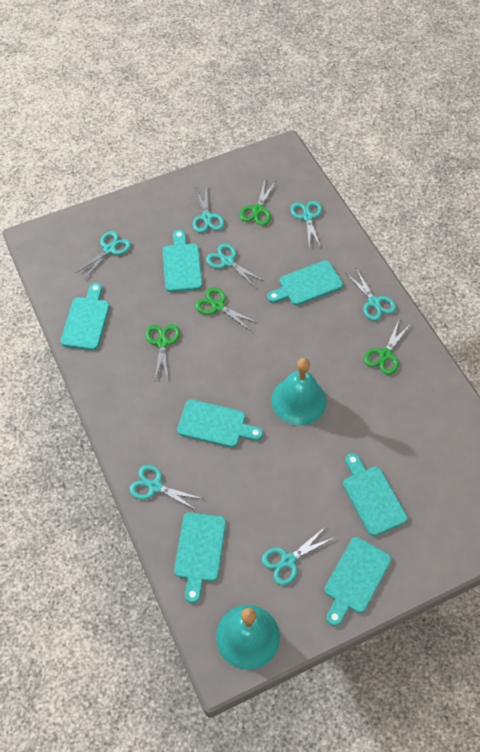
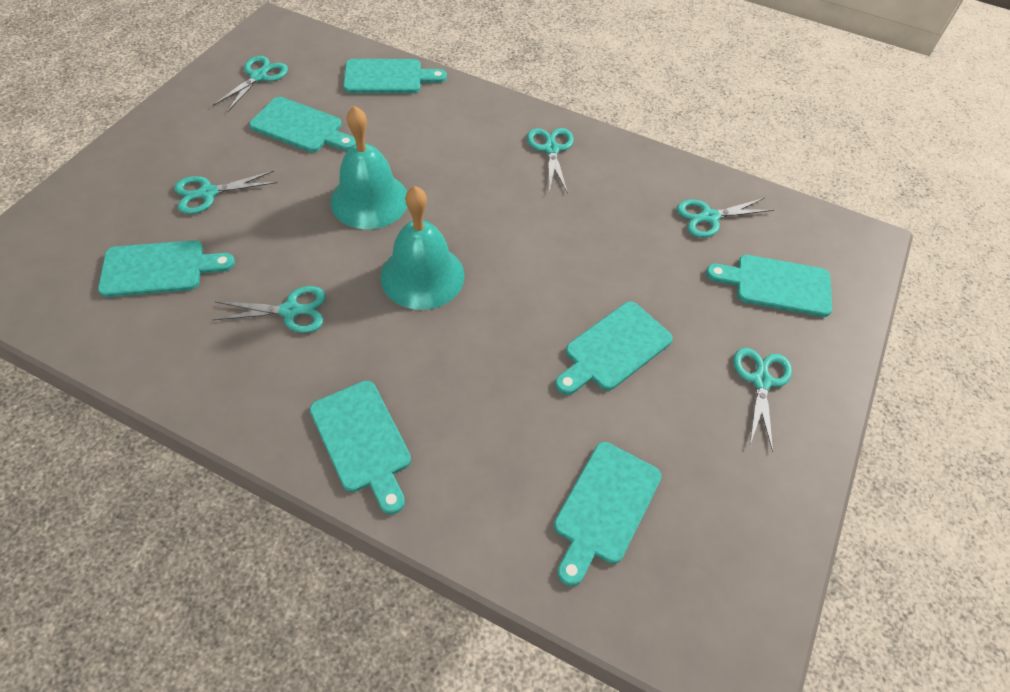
green scissors: 4 -> 0
turquoise scissors: 7 -> 6

